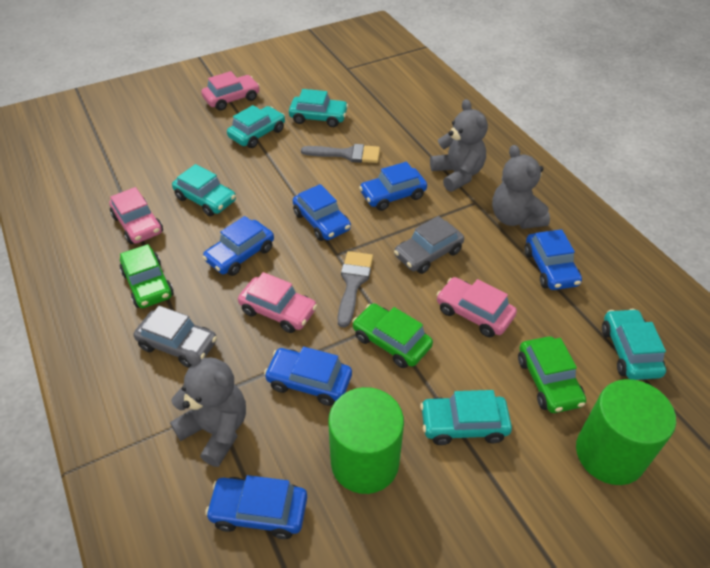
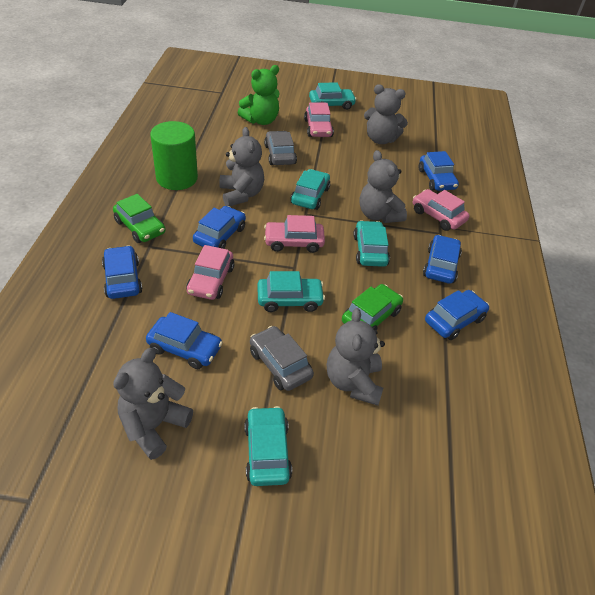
green car: 3 -> 2
green cylinder: 2 -> 1
green teddy bear: 0 -> 1
grey brush: 2 -> 0
grey teddy bear: 3 -> 5

